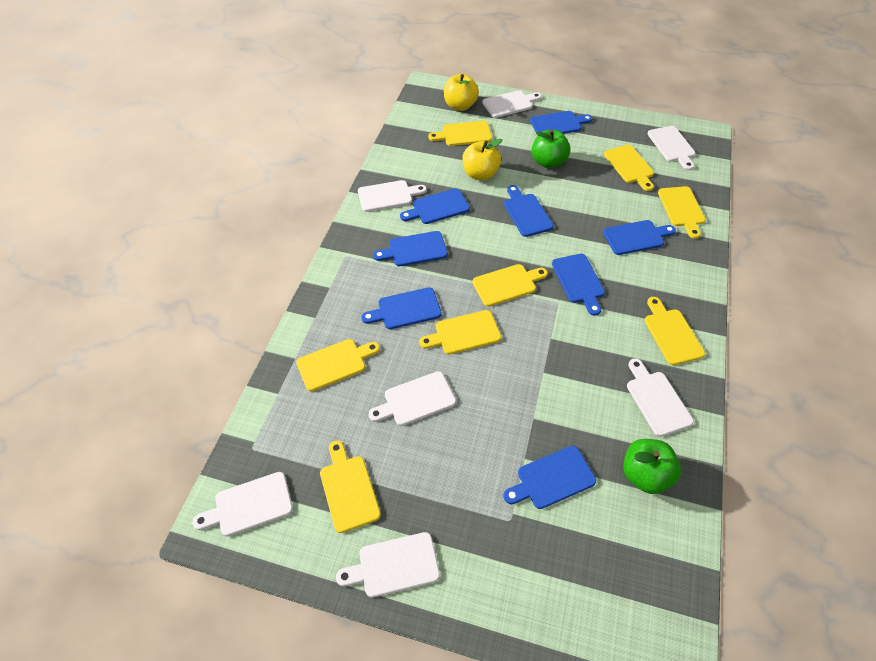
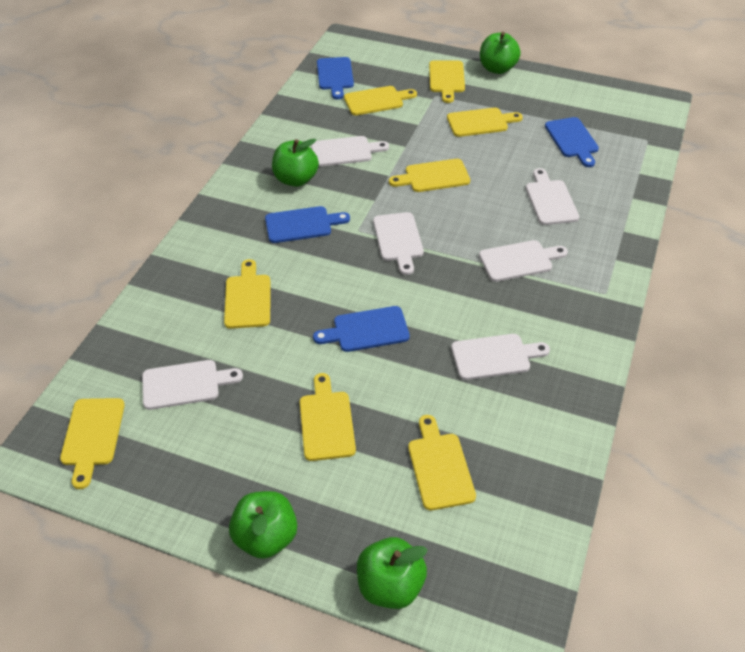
blue cutting board: 8 -> 4
green apple: 2 -> 4
white cutting board: 7 -> 6
yellow apple: 2 -> 0

